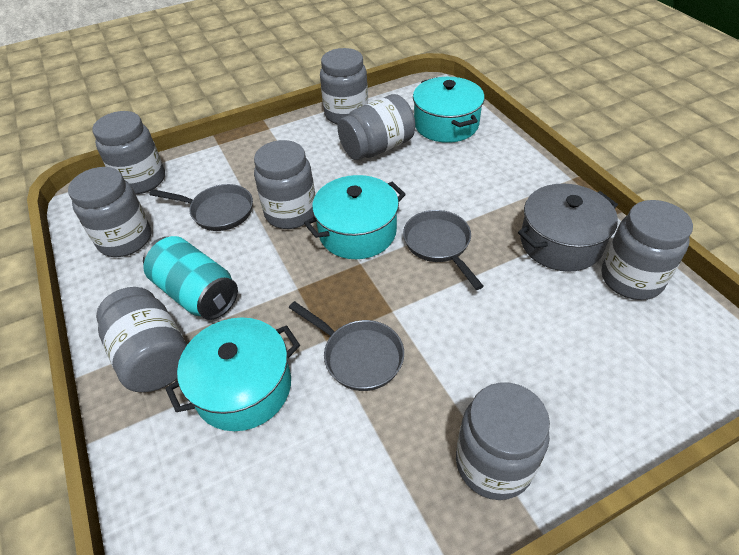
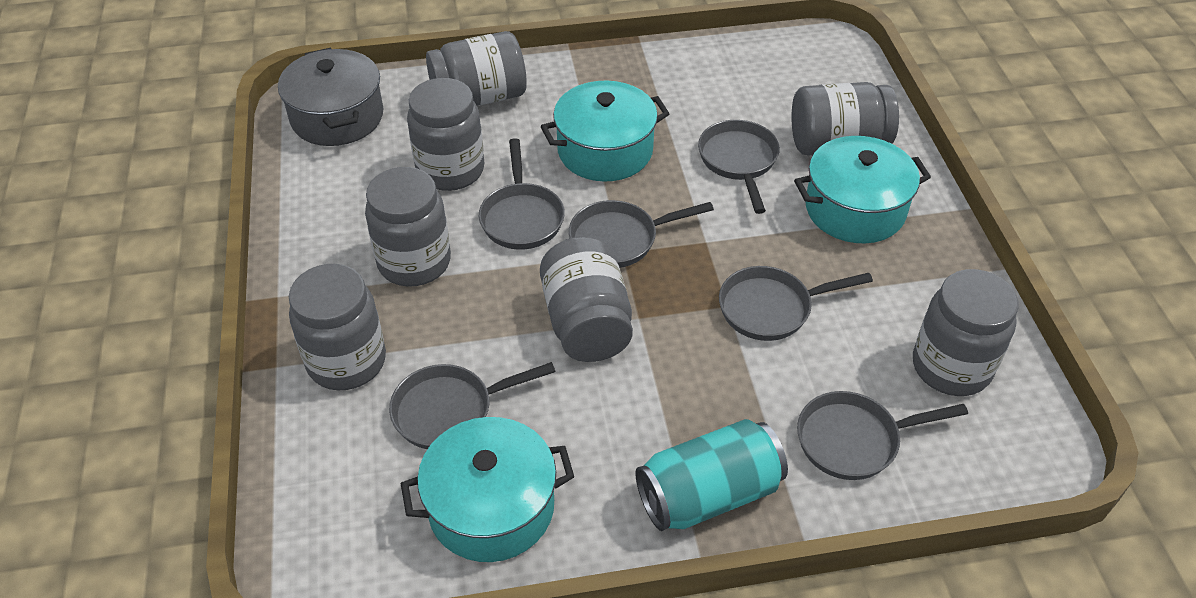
grey jar: 8 -> 7
grey pan: 3 -> 6

